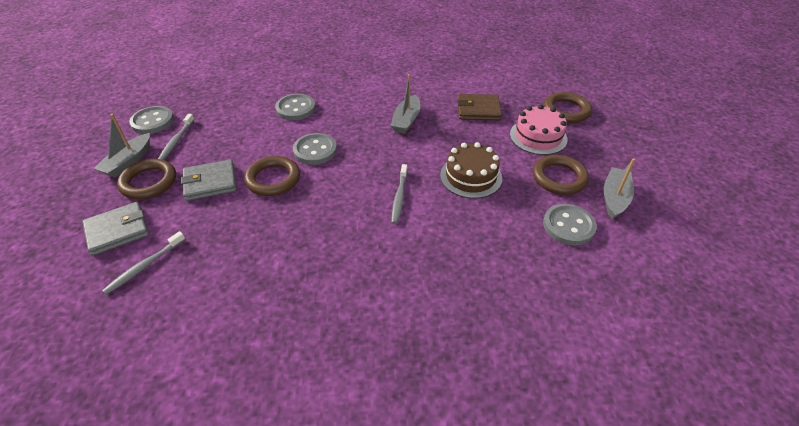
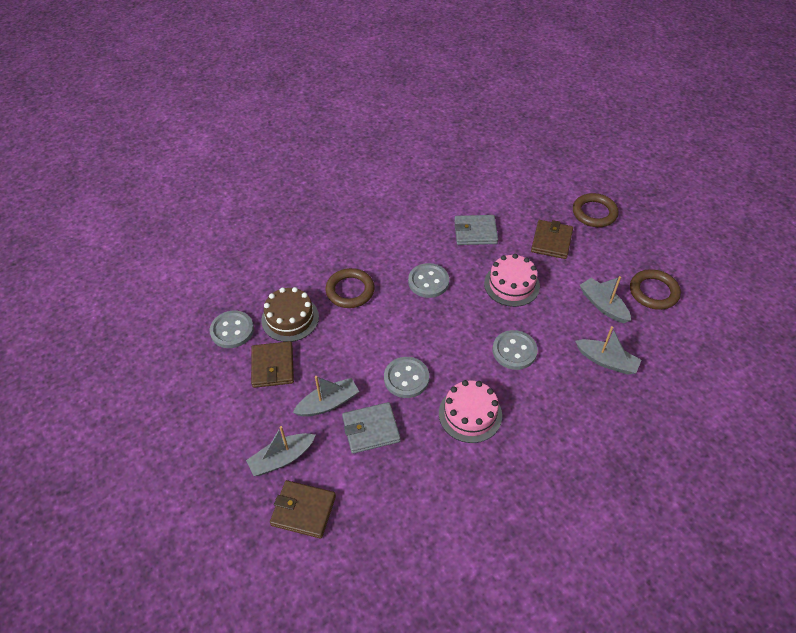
brown ring: 4 -> 3
brown wallet: 1 -> 3
grey boat: 3 -> 4
grey toothbrush: 3 -> 0
pink cake: 1 -> 2

